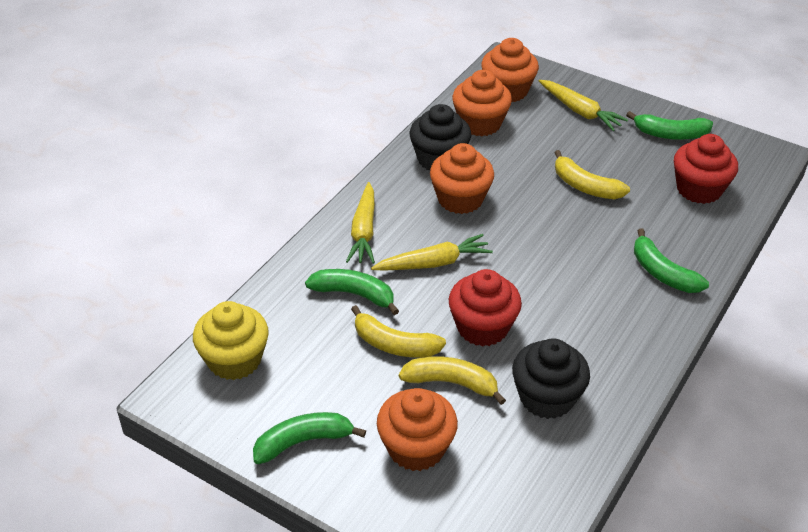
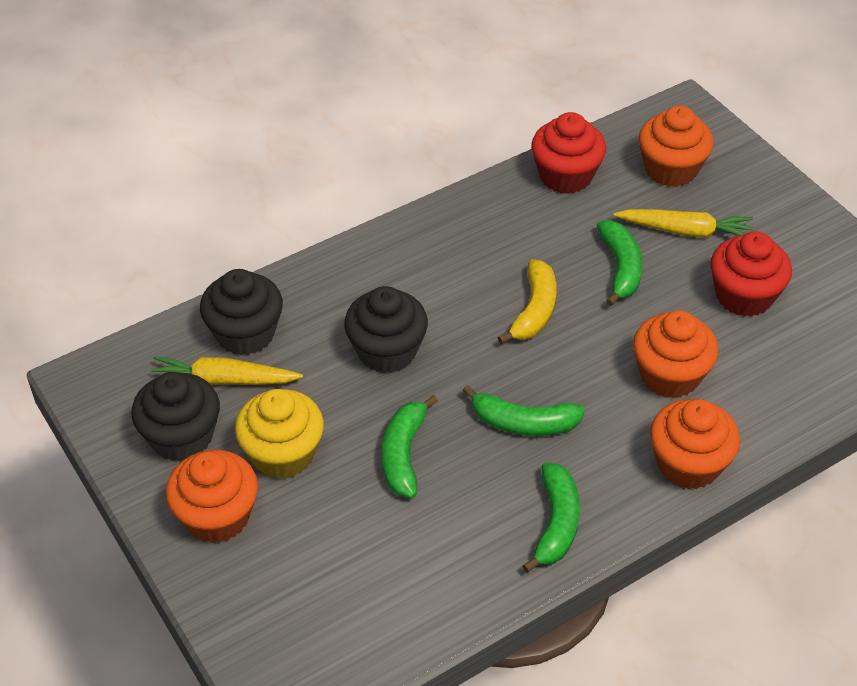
black cupcake: 2 -> 3
yellow banana: 3 -> 1
yellow carrot: 3 -> 2

